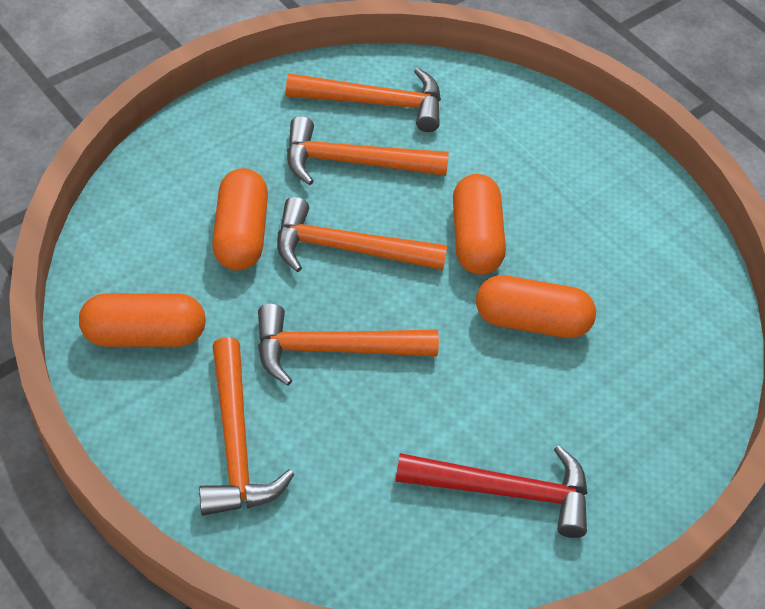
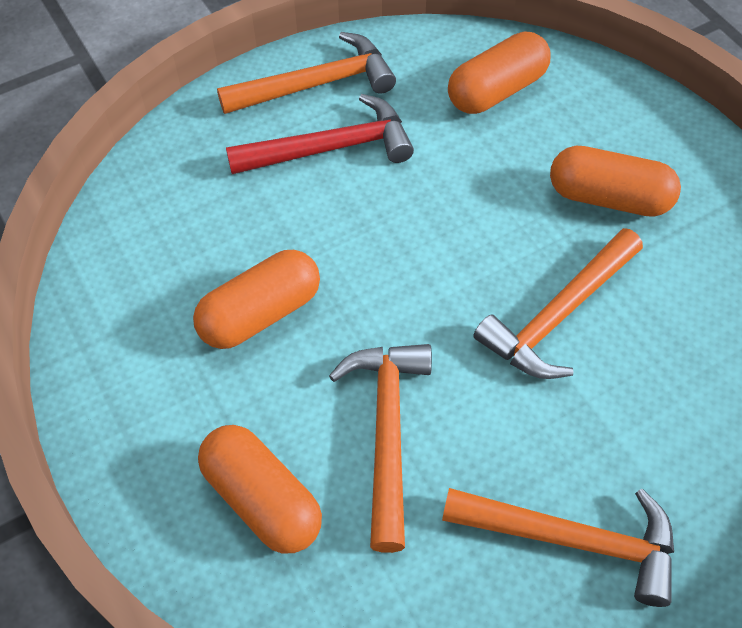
orange hammer: 5 -> 4

